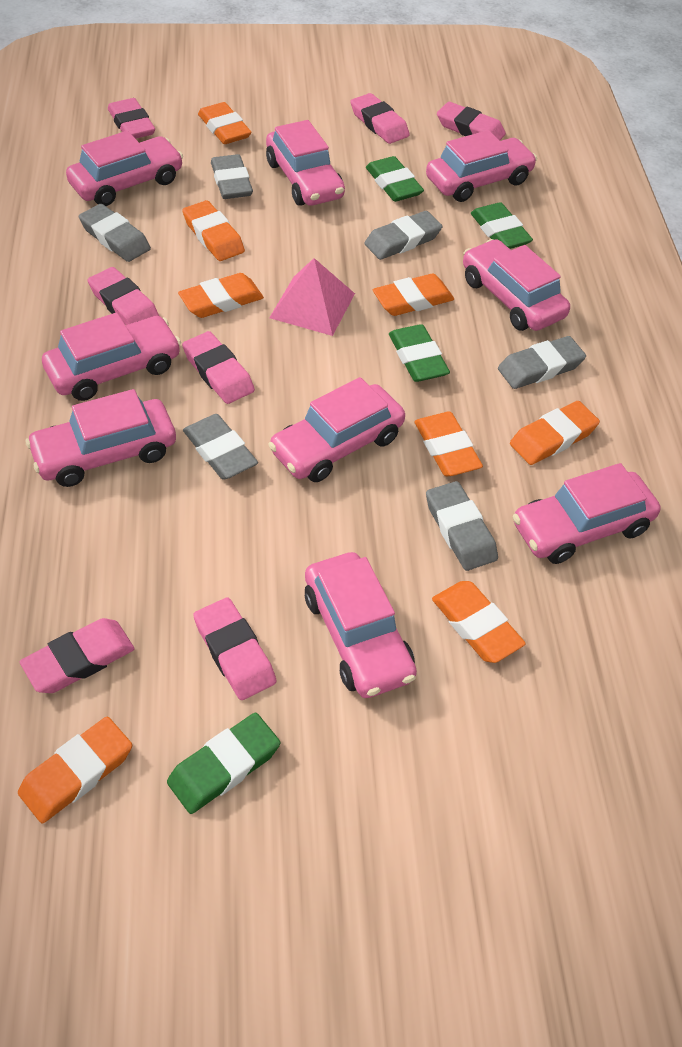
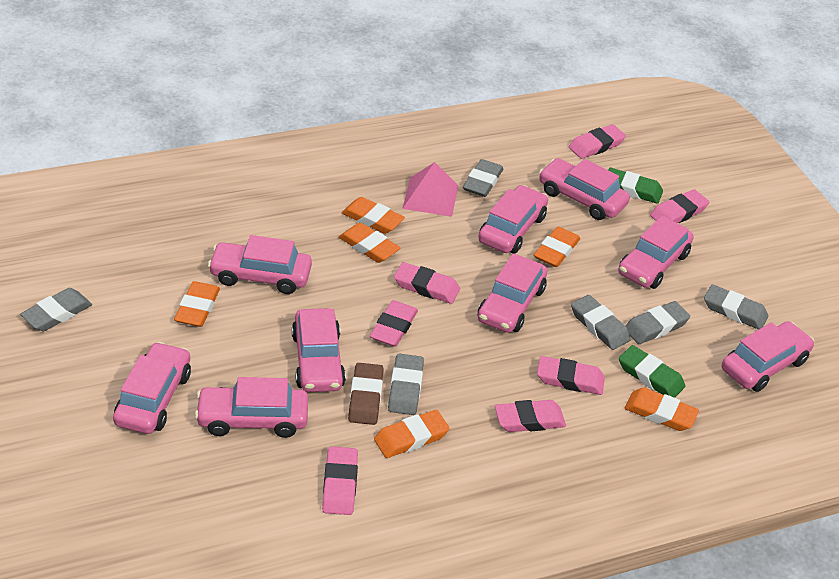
brown eraser: 0 -> 1
green eraser: 4 -> 2
orange eraser: 8 -> 6

